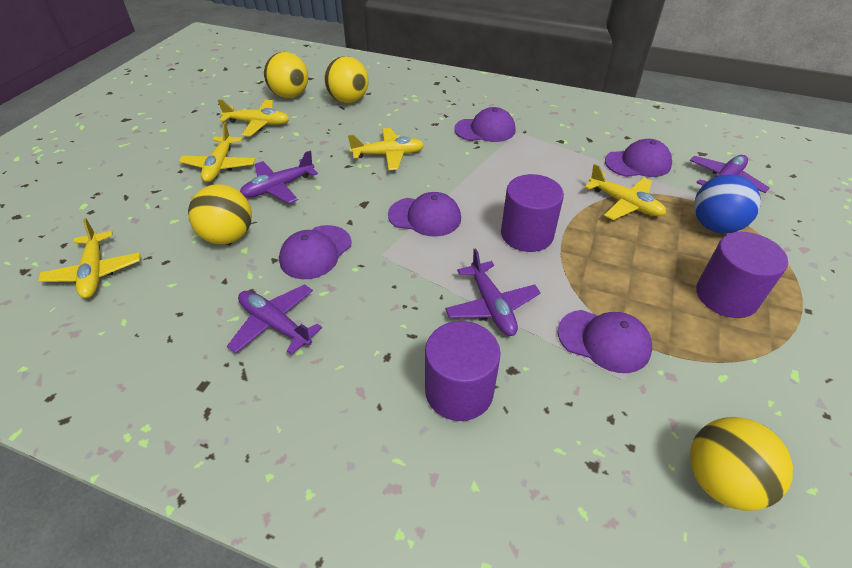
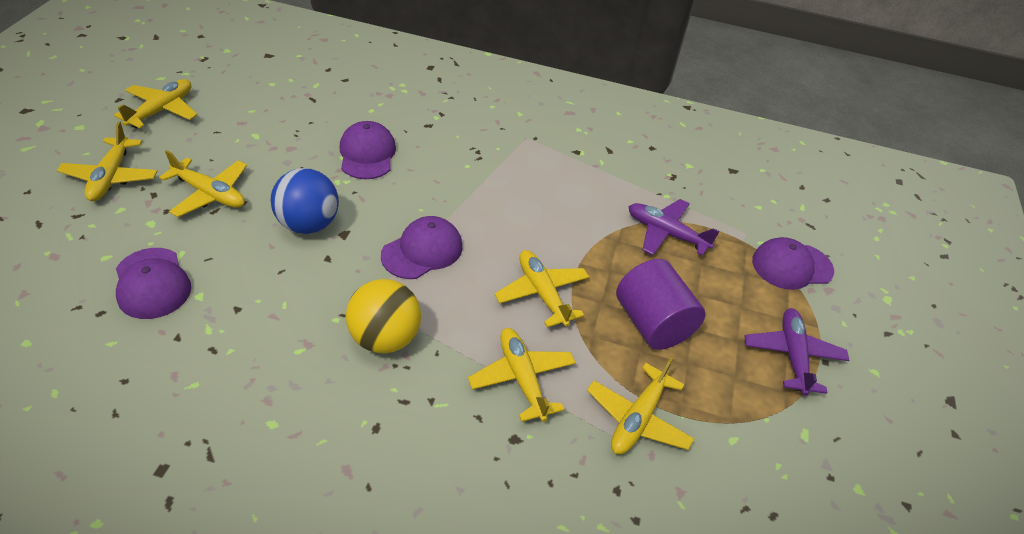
purple cap: 5 -> 4
purple cylinder: 3 -> 1
purple plane: 4 -> 2
yellow ball: 4 -> 1
yellow plane: 5 -> 6

